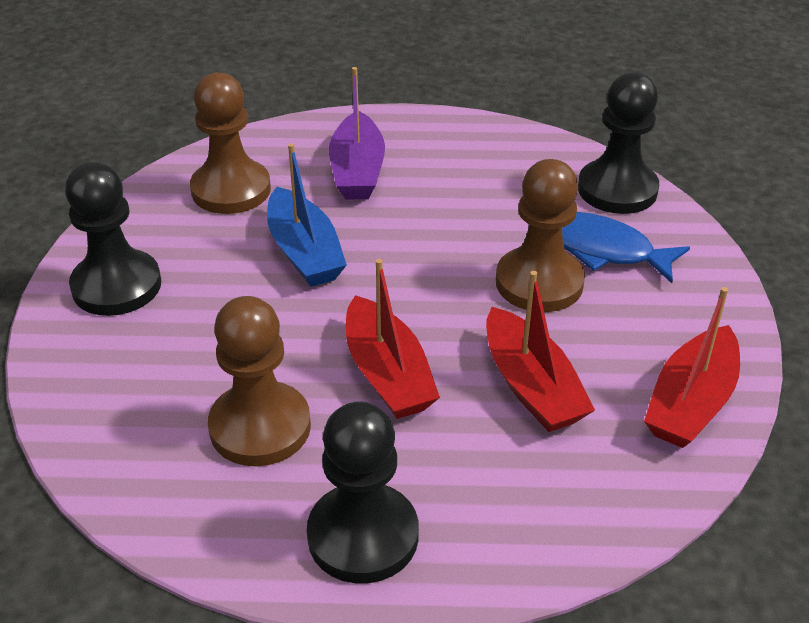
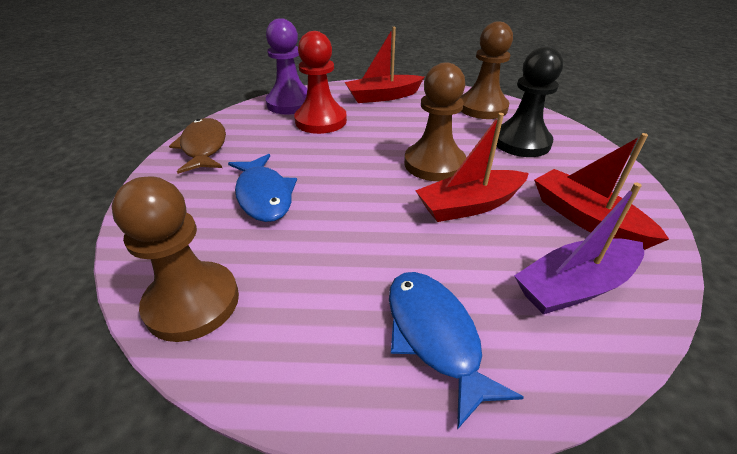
black pawn: 3 -> 1
blue boat: 1 -> 0
blue fish: 1 -> 2
brown fish: 0 -> 1
purple pawn: 0 -> 1
red pawn: 0 -> 1

